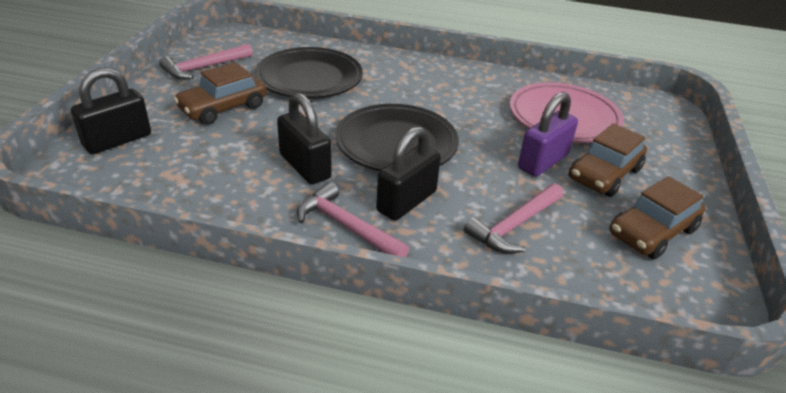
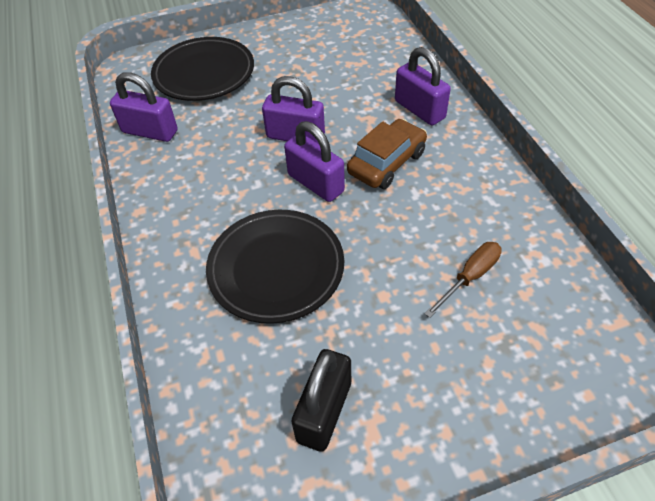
black padlock: 3 -> 1
brown car: 3 -> 1
brown screwdriver: 0 -> 1
pink hammer: 3 -> 0
pink plate: 1 -> 0
purple padlock: 1 -> 4

